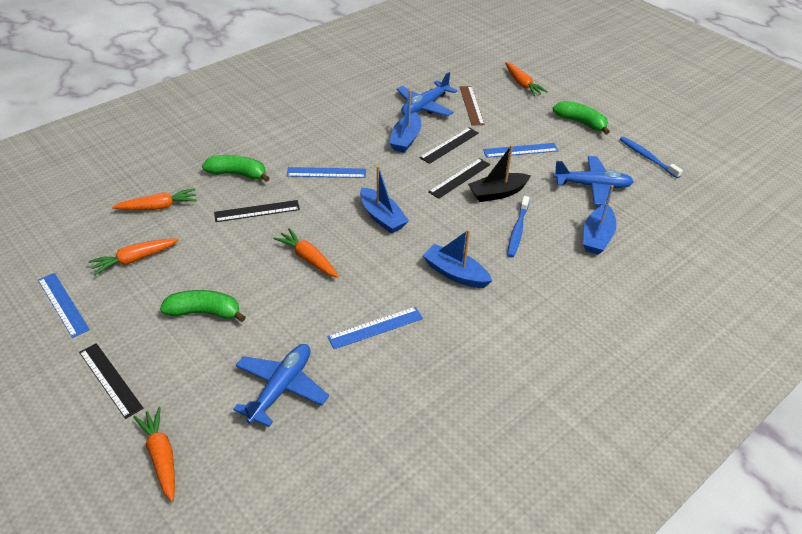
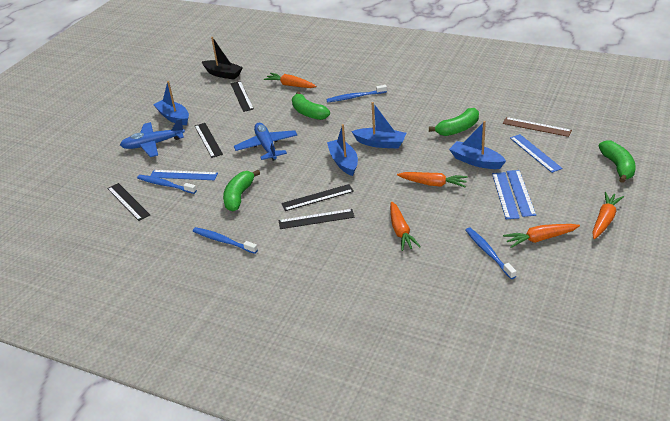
black ruler: 4 -> 5
blue plane: 3 -> 2
blue toothbrush: 2 -> 4
green banana: 3 -> 4

